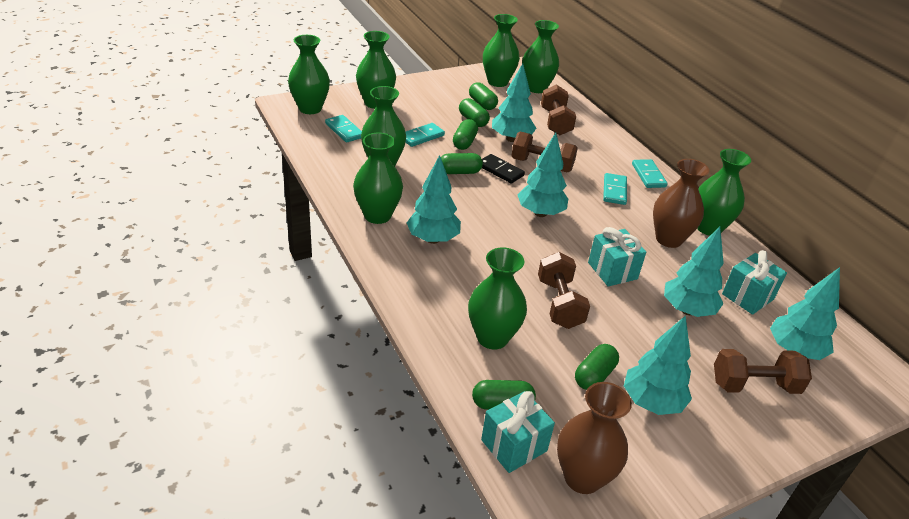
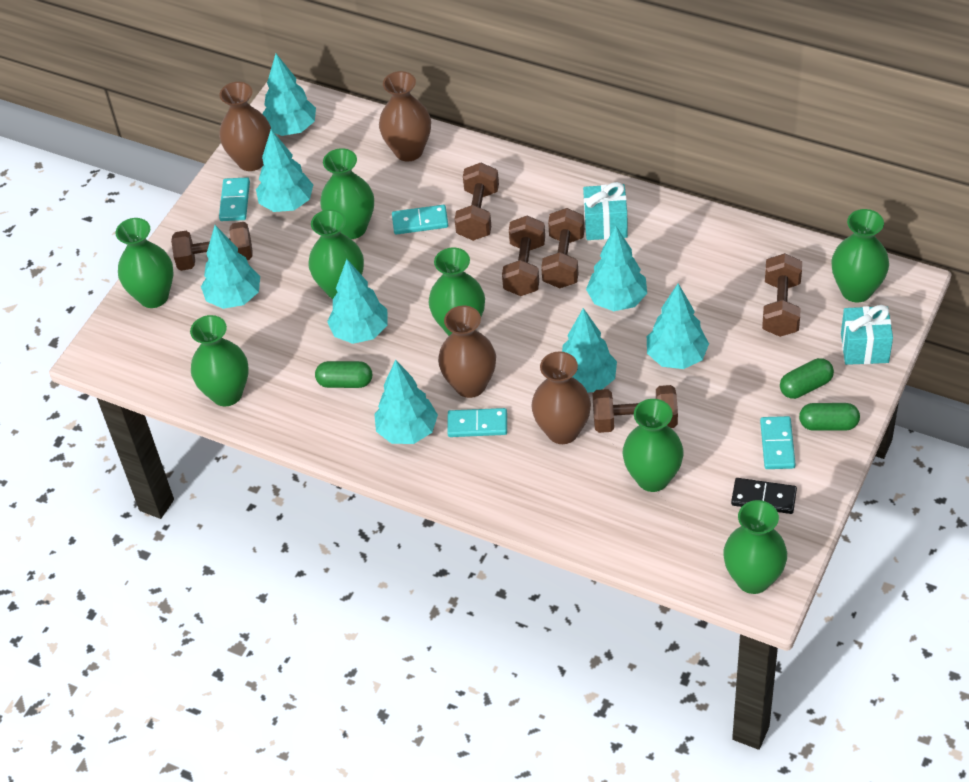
brown dumbbell: 4 -> 6
brown vase: 2 -> 4
green capsule: 6 -> 3
turquoise gift: 3 -> 2
turquoise tree: 6 -> 8

